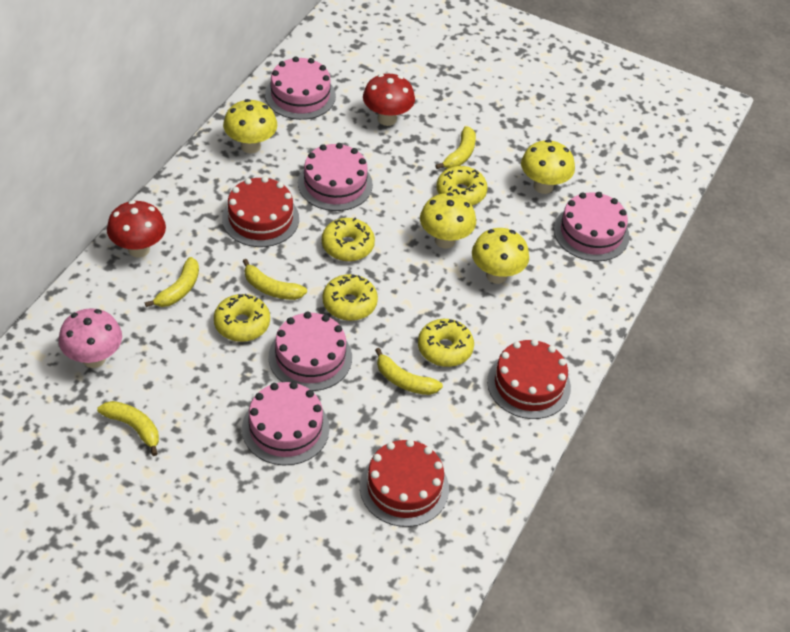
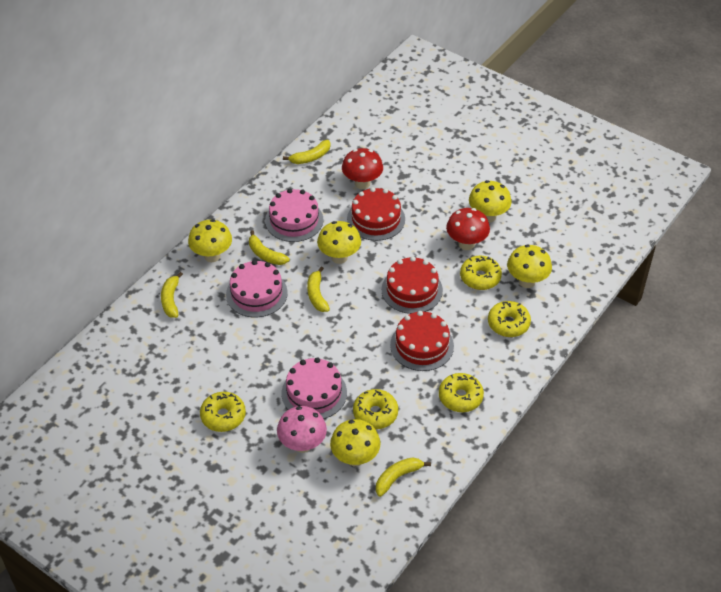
pink cake: 5 -> 3
yellow mushroom: 4 -> 5

